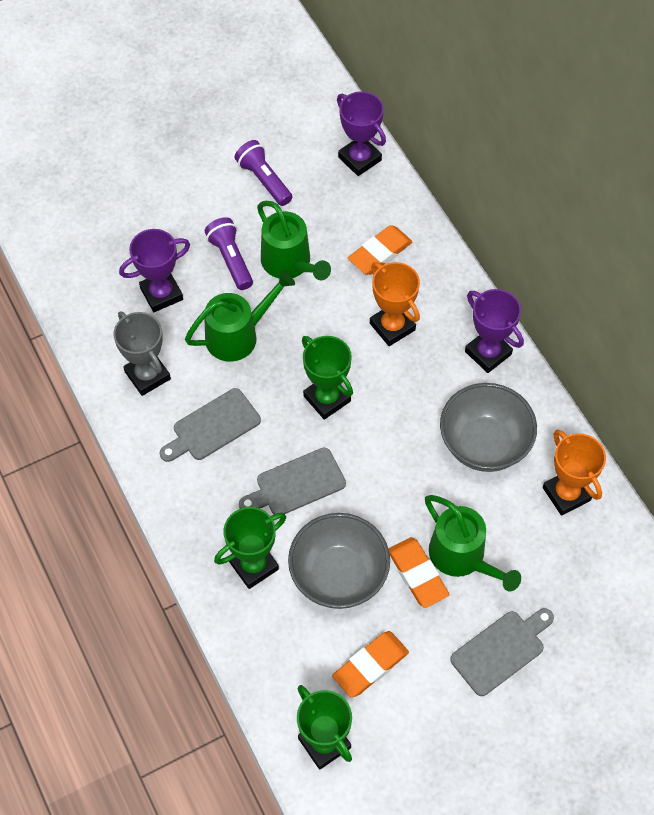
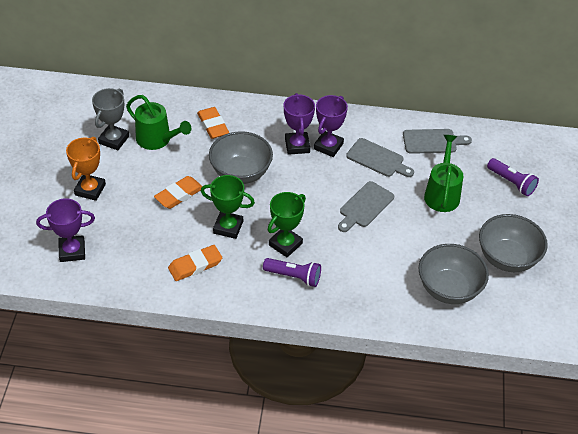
green trophy: 3 -> 2
green watering can: 3 -> 2
grey bowl: 2 -> 3
orange trophy: 2 -> 1

